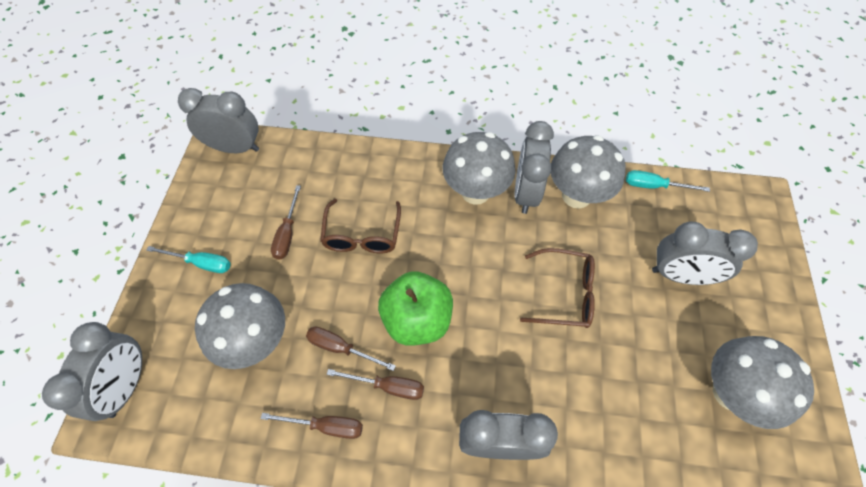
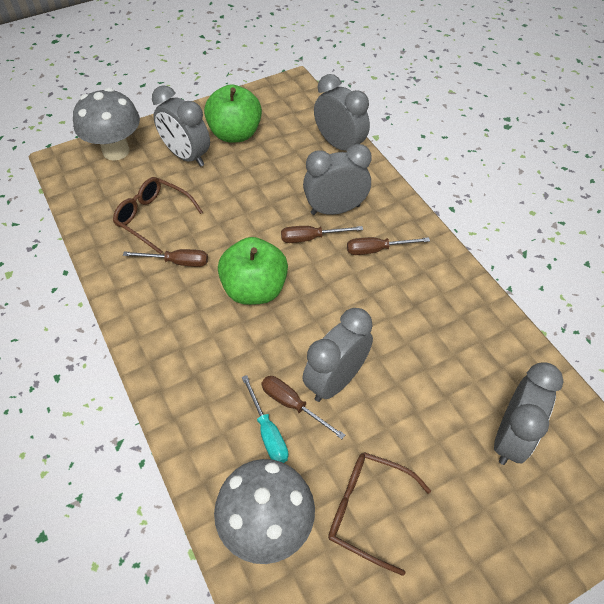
green apple: 1 -> 2
grey mushroom: 4 -> 2
turquoise screwdriver: 2 -> 1

